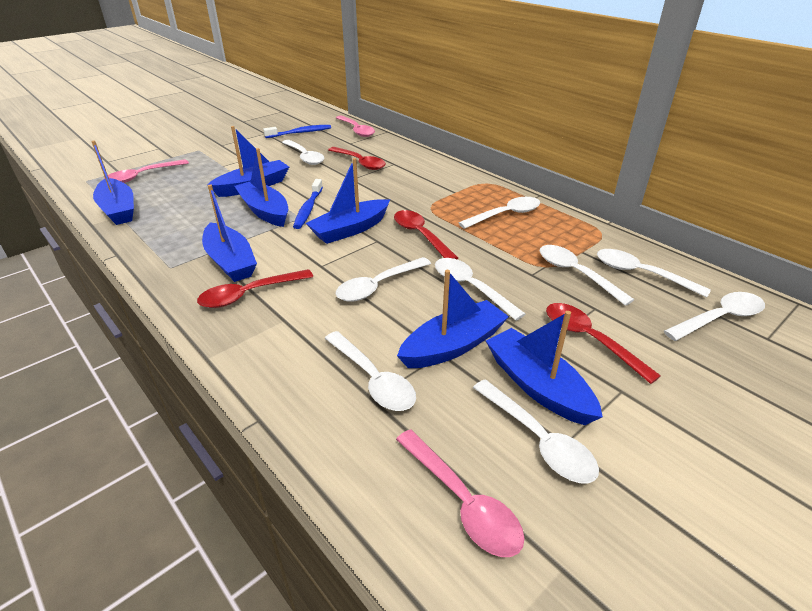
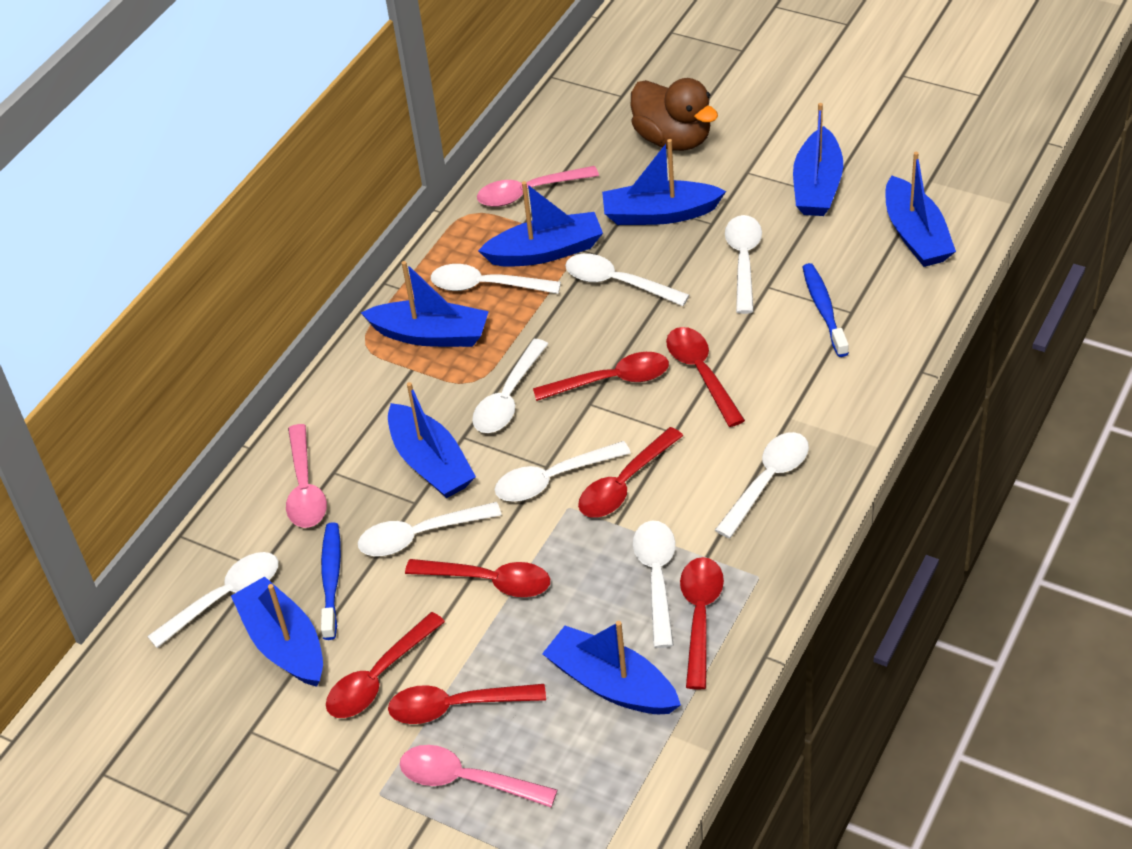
blue boat: 7 -> 8
brown duck: 0 -> 1
red spoon: 4 -> 7

